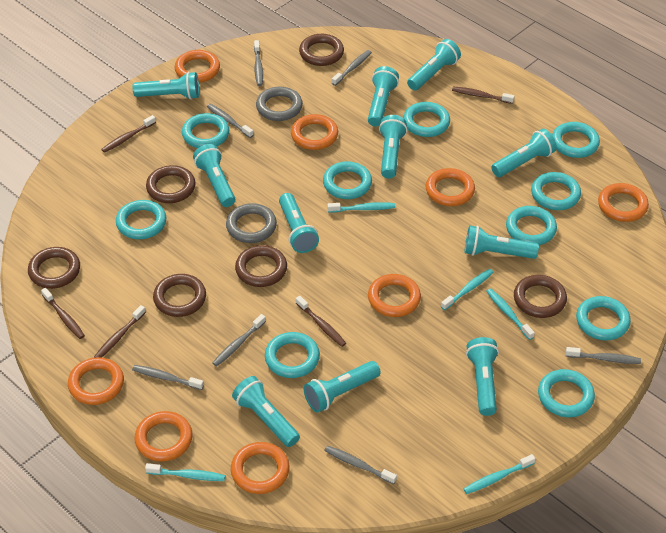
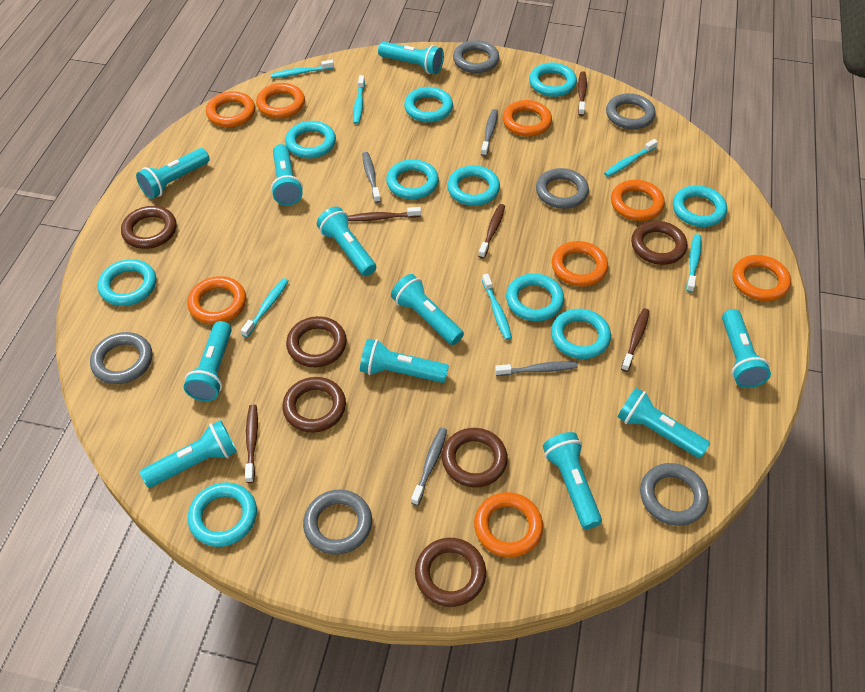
grey ring: 2 -> 6
grey toothbrush: 7 -> 4
turquoise toothbrush: 5 -> 6

